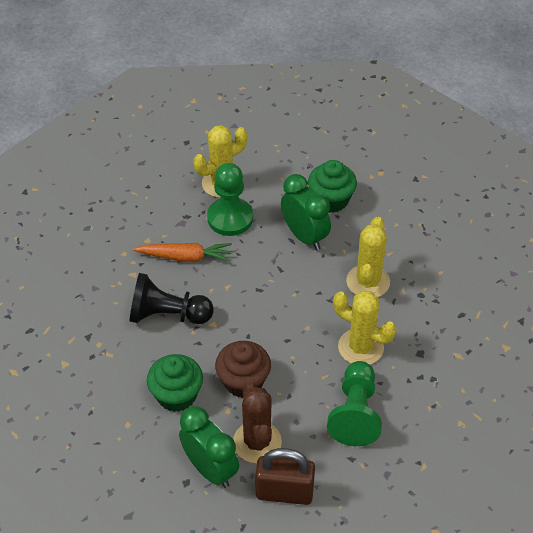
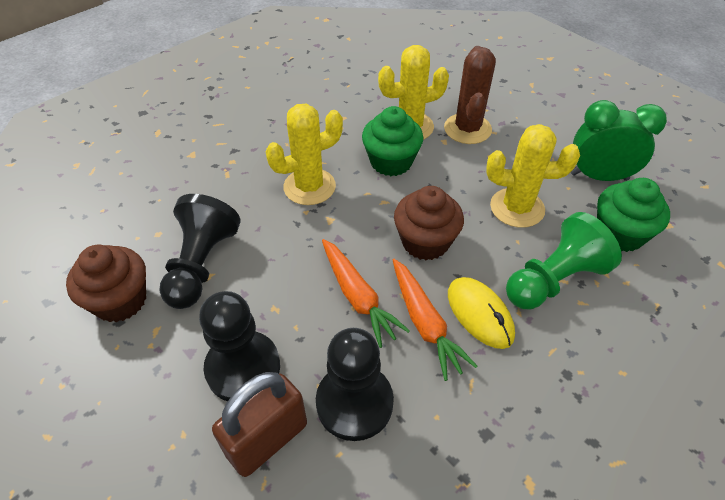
black pawn: 1 -> 3
brown cupcake: 1 -> 2
green clock: 2 -> 1
green pawn: 2 -> 1
orange carrot: 1 -> 2
yellow mouse: 0 -> 1

